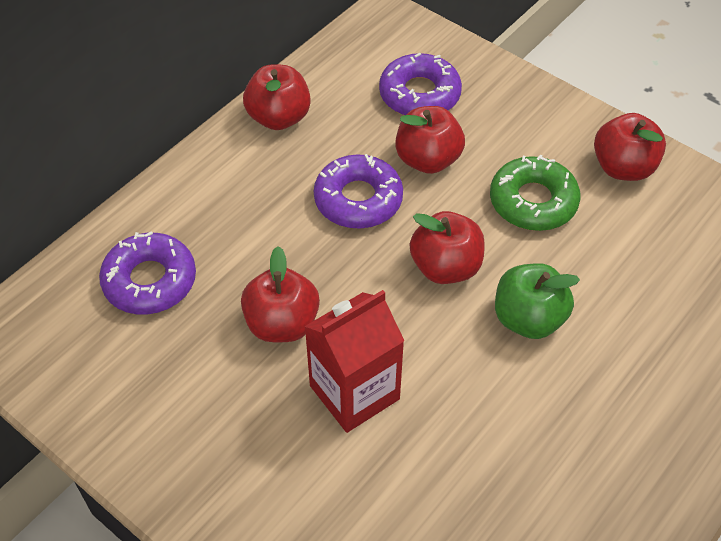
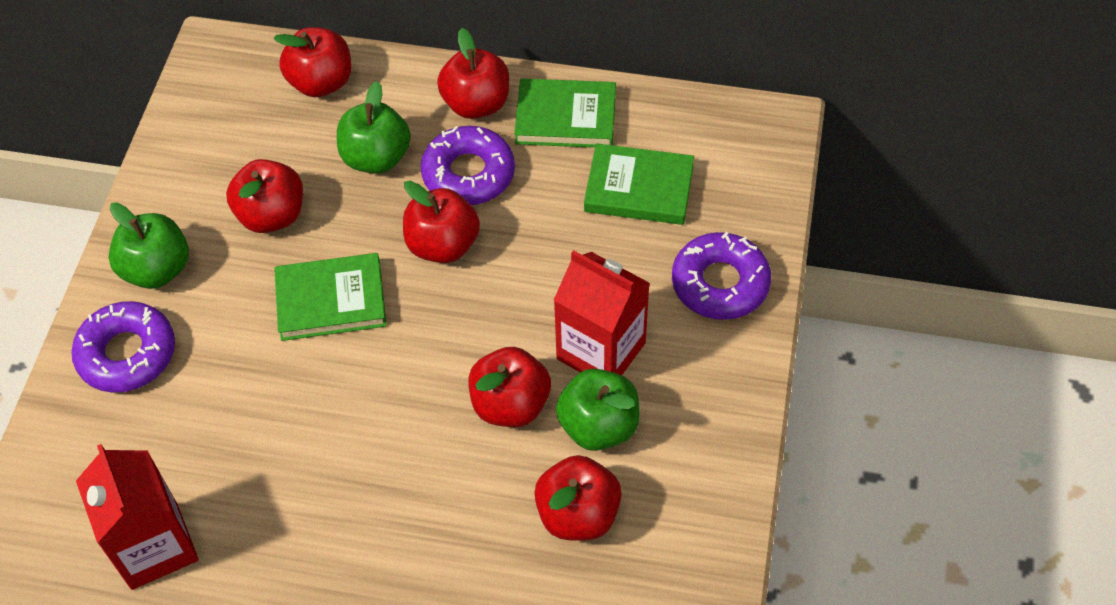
green apple: 1 -> 3
green book: 0 -> 3
green donut: 1 -> 0
red apple: 5 -> 6
red carton: 1 -> 2

